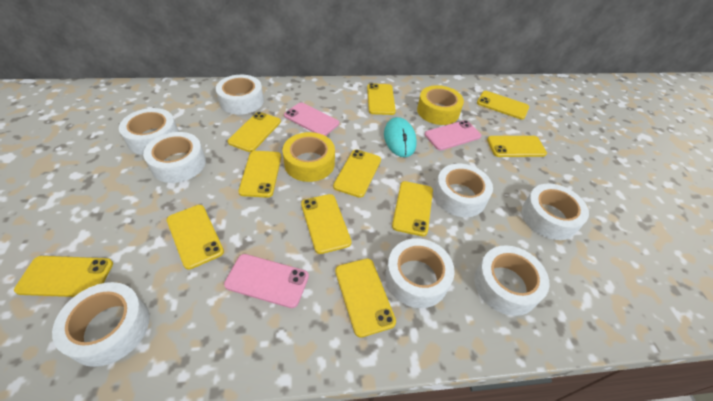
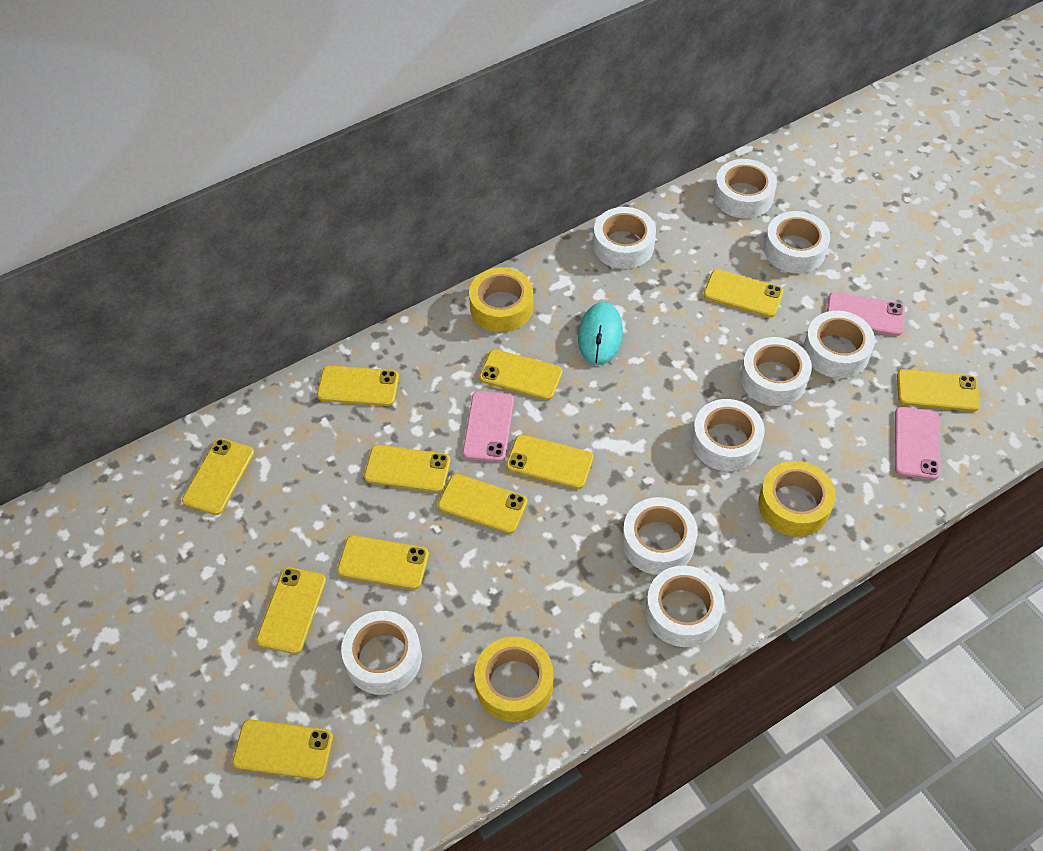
white tape: 8 -> 9
yellow tape: 2 -> 3

